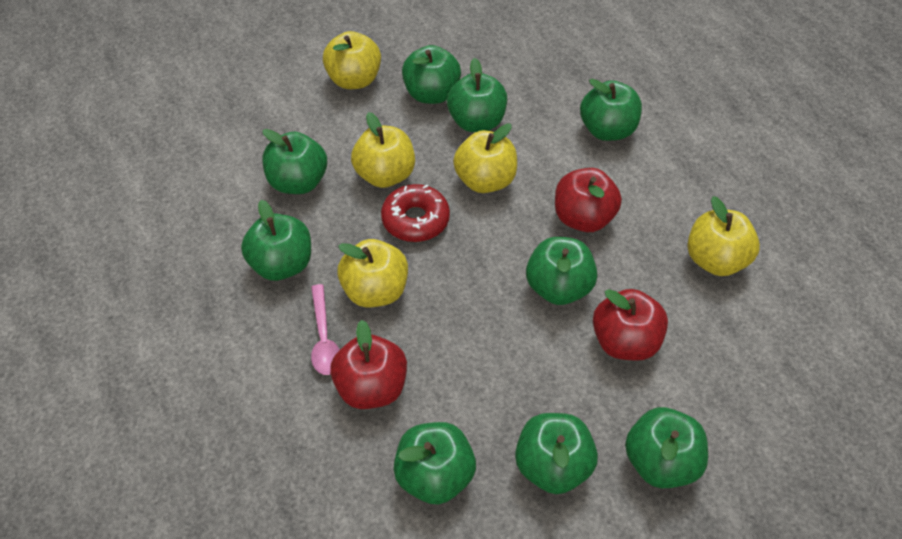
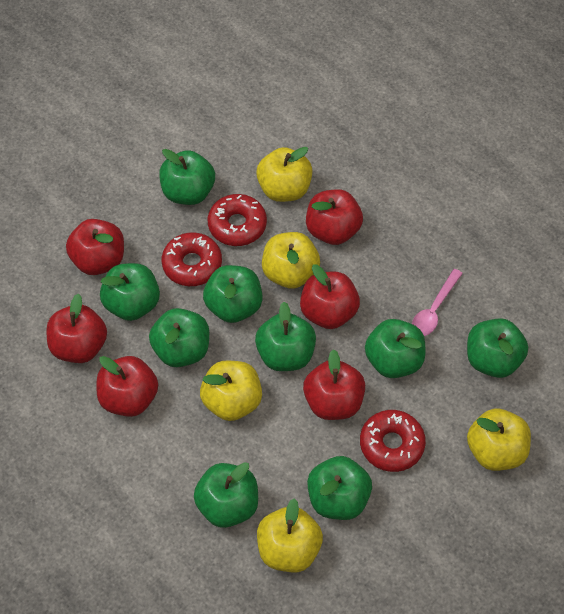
red apple: 3 -> 6
red donut: 1 -> 3

